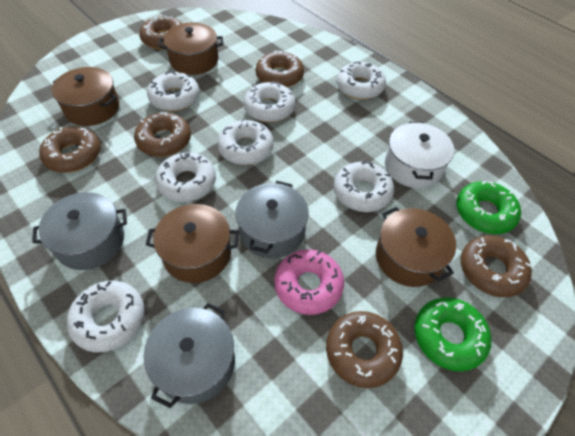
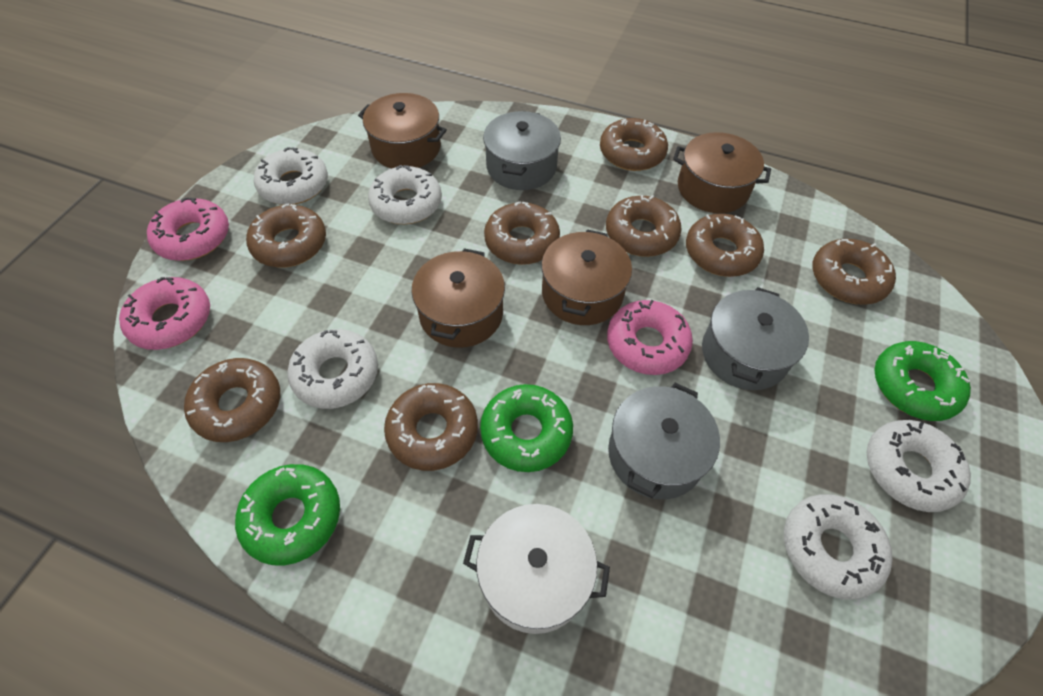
brown donut: 6 -> 8
green donut: 2 -> 3
pink donut: 1 -> 3
white donut: 7 -> 5

